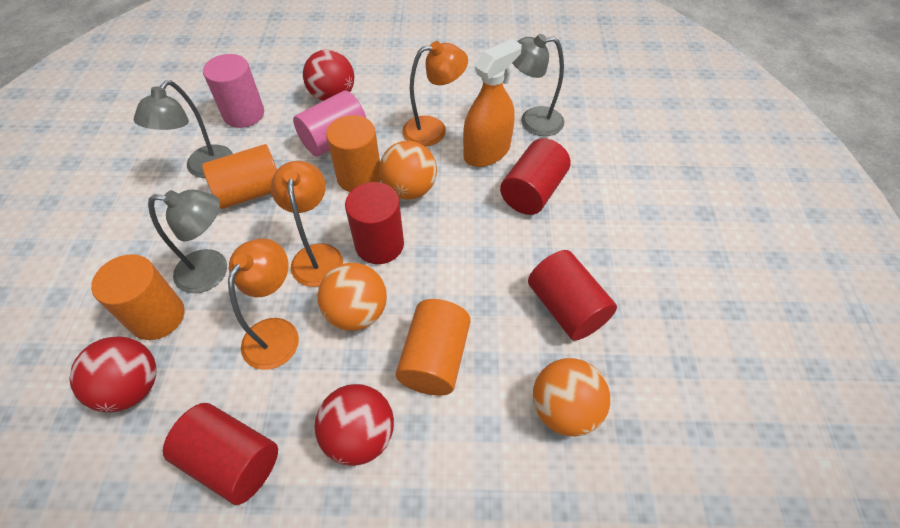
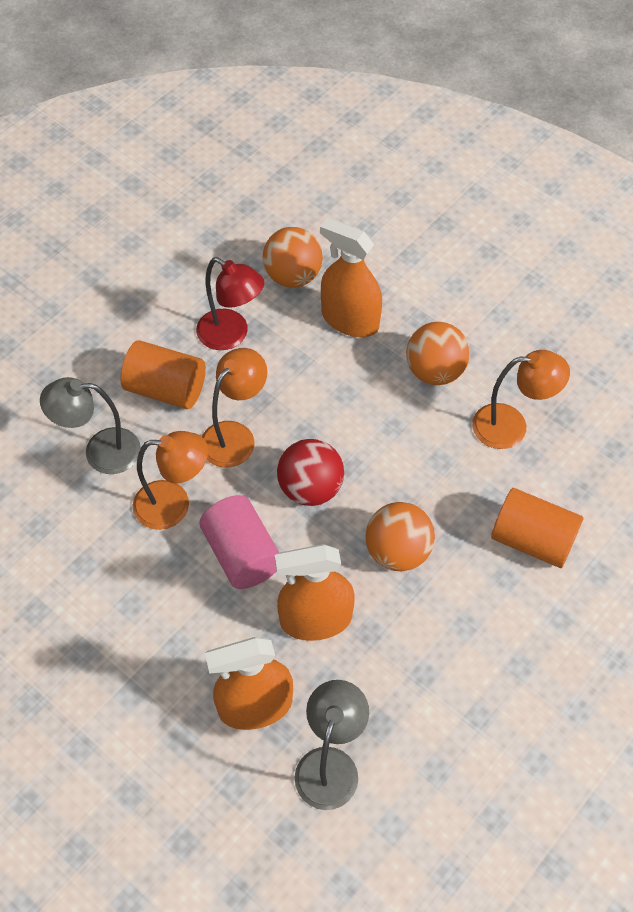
grey lamp: 3 -> 2
orange cylinder: 4 -> 2
orange spray bottle: 1 -> 3
pink cylinder: 2 -> 1
red ball: 3 -> 1
red cylinder: 4 -> 0
red lamp: 0 -> 1

